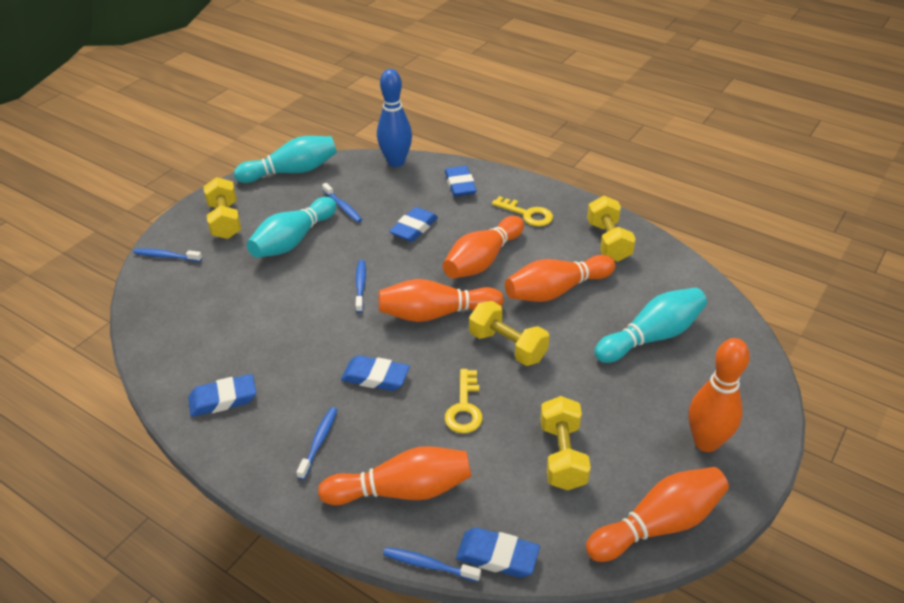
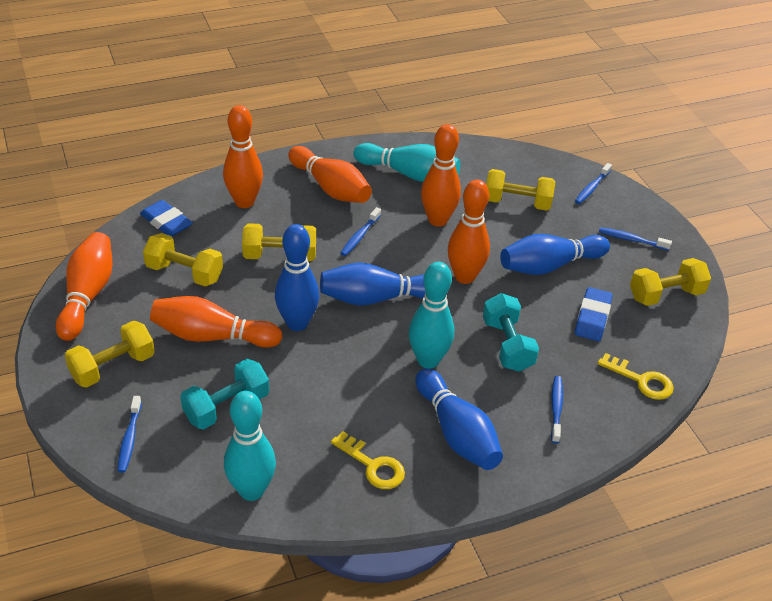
blue bowling pin: 1 -> 4
blue eraser: 5 -> 2
turquoise dumbbell: 0 -> 2
yellow dumbbell: 4 -> 5

